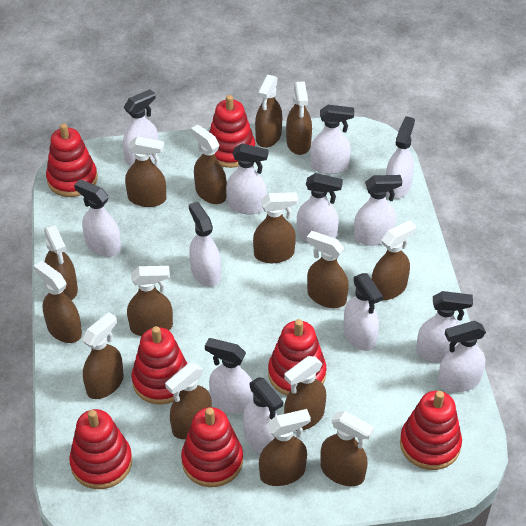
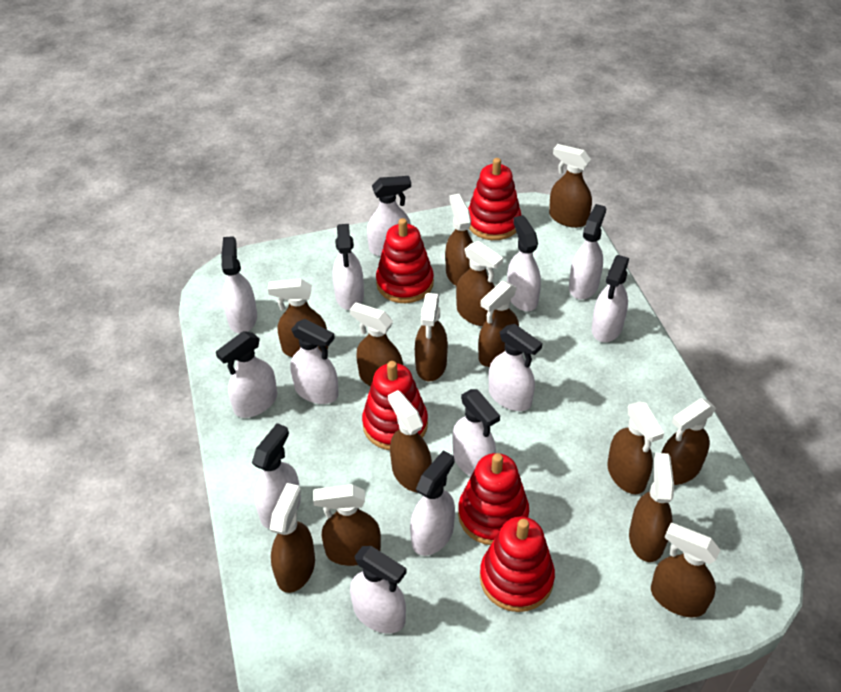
brown spray bottle: 15 -> 14
red stacking toy: 7 -> 5

